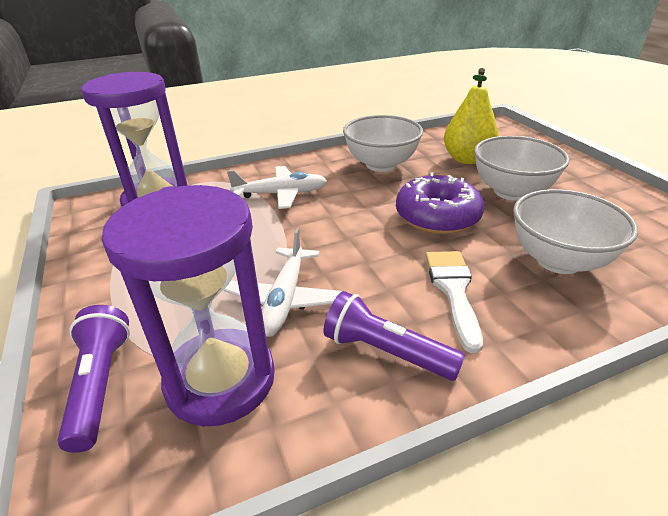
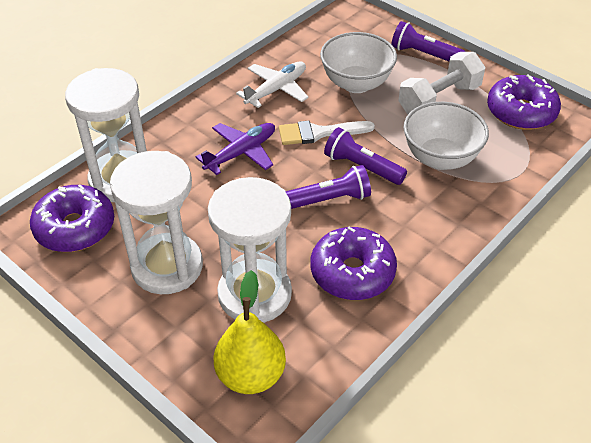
purple donut: 1 -> 3
purple flashlight: 2 -> 3
purple hourglass: 2 -> 0
purple plane: 0 -> 1
white bowl: 3 -> 2
white dumbbell: 0 -> 1
white hourglass: 0 -> 3
white plane: 2 -> 1

